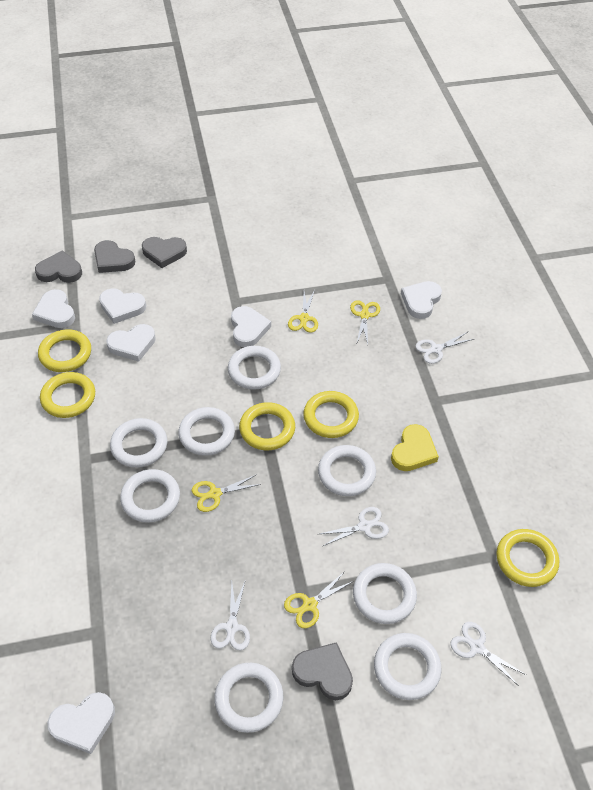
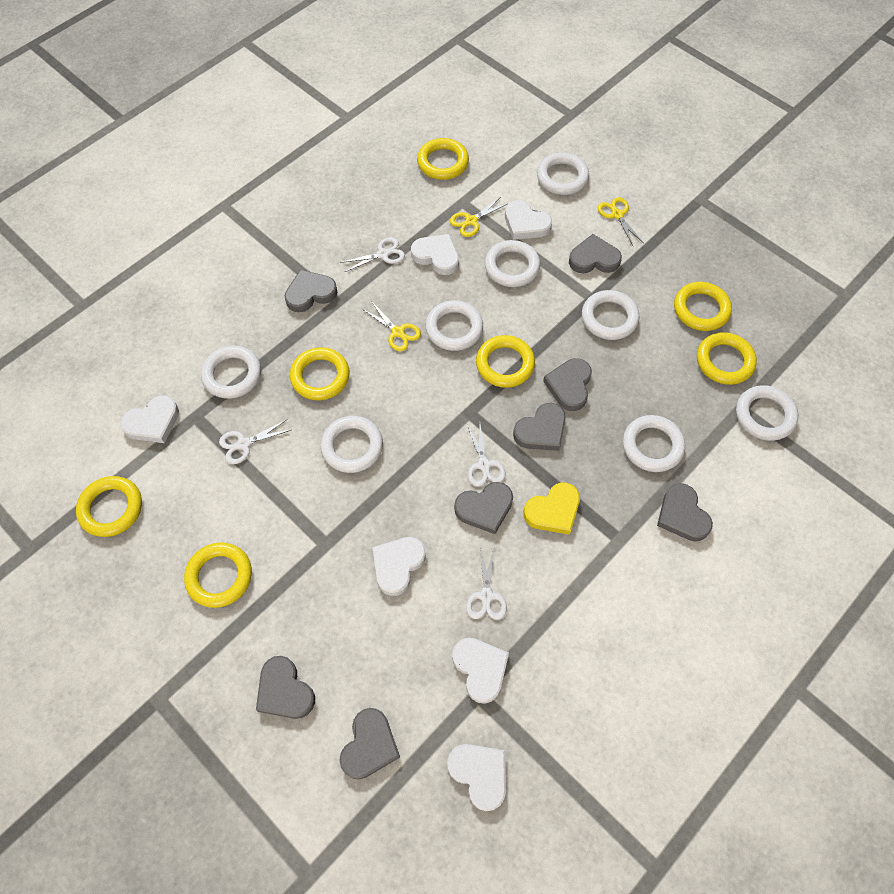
grey heart: 4 -> 8
yellow ring: 5 -> 7
yellow scissors: 4 -> 3

